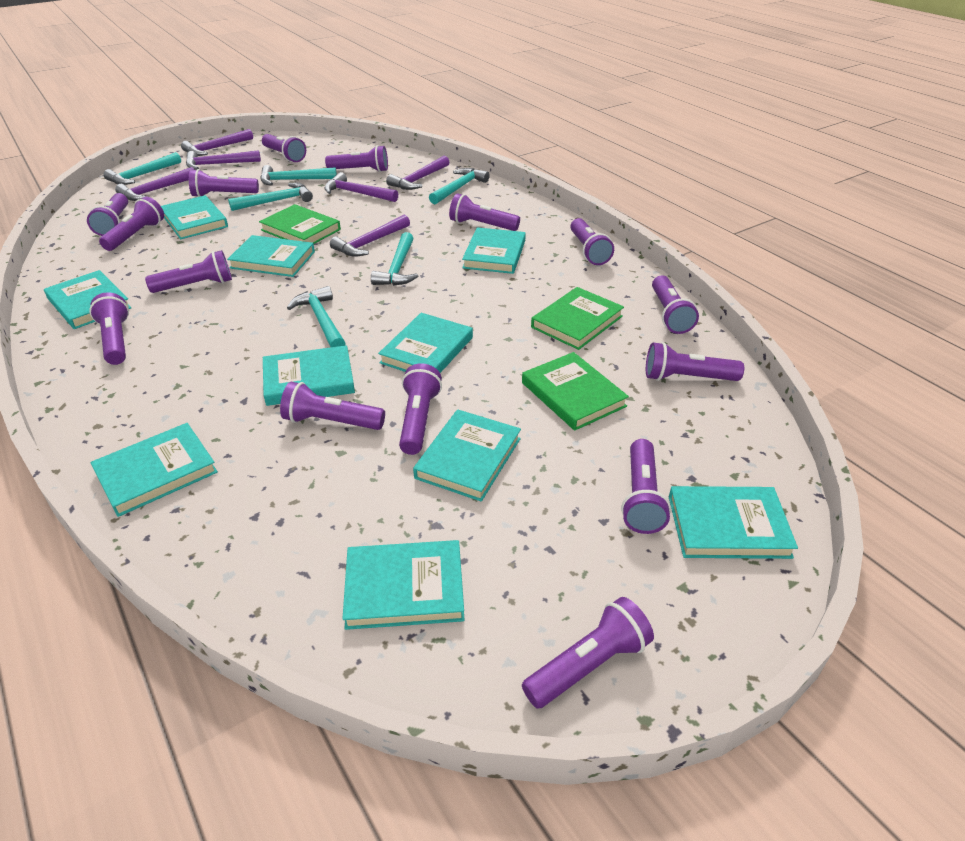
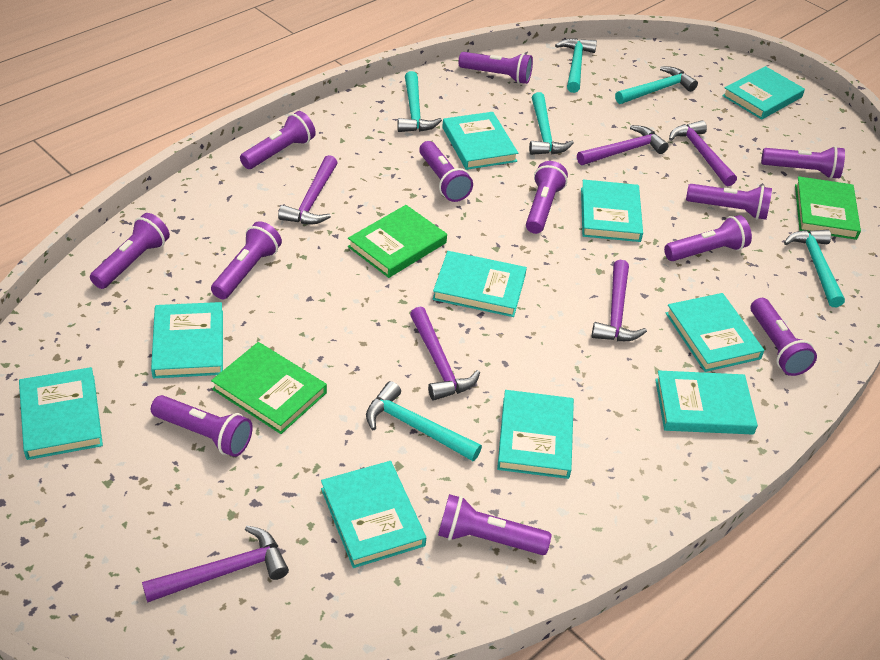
purple flashlight: 15 -> 12

